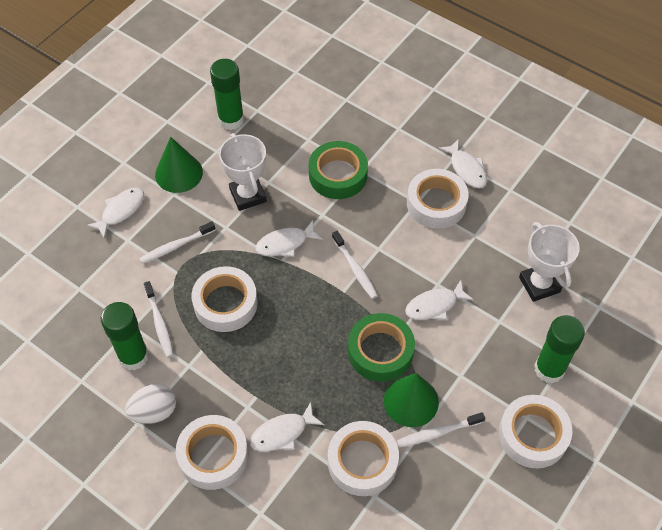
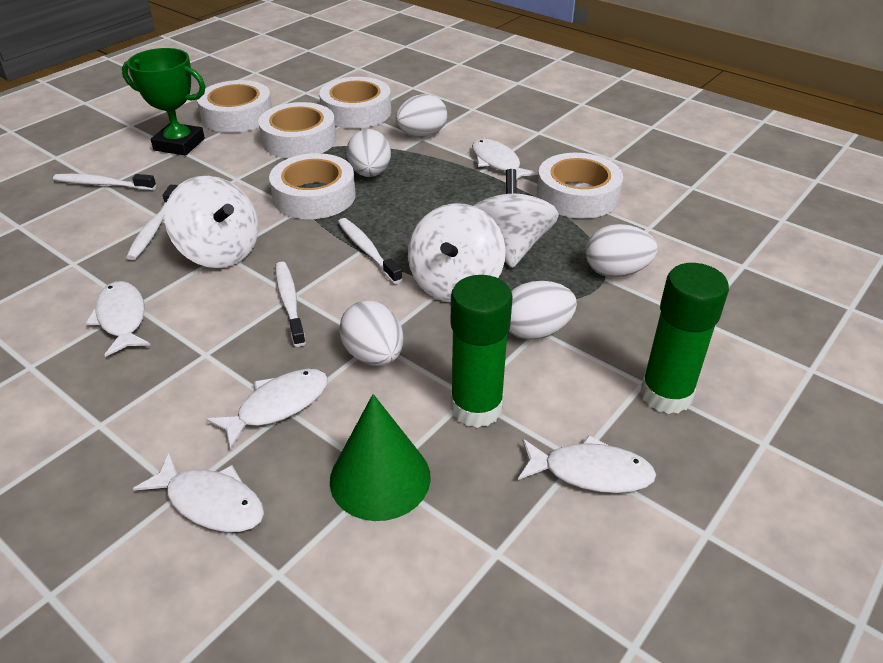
green cone: 2 -> 1
green glue stick: 3 -> 2
green tape: 2 -> 0
green trophy: 0 -> 1
white egg: 1 -> 5
white spinning top: 0 -> 3
white trophy: 2 -> 0

